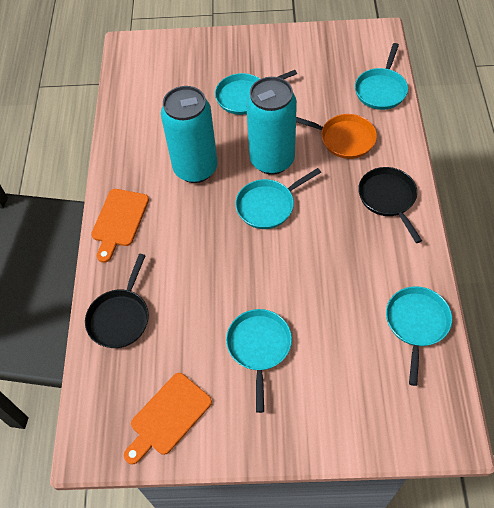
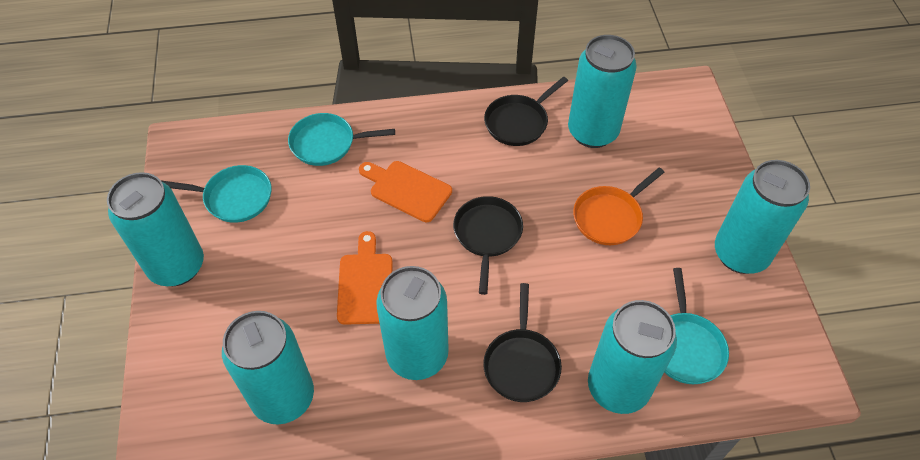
black pan: 2 -> 3
turquoise can: 2 -> 6
turquoise pan: 5 -> 3

